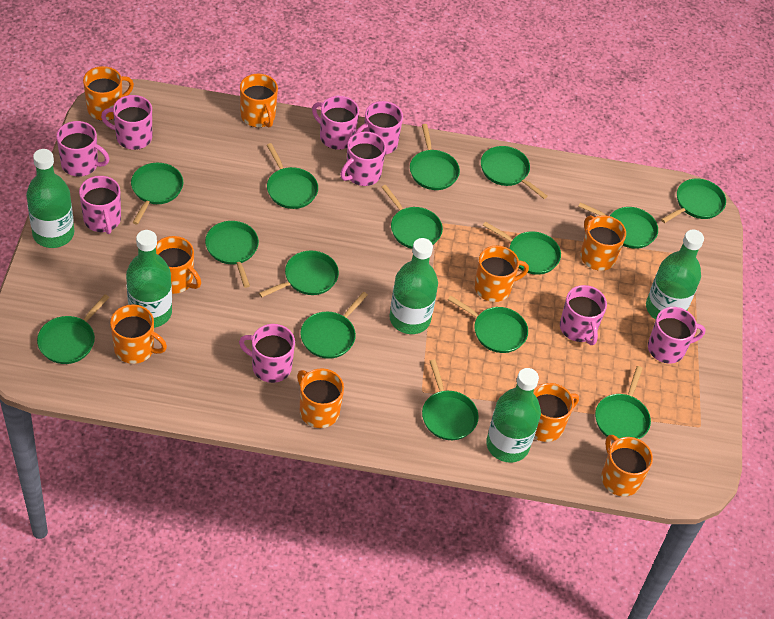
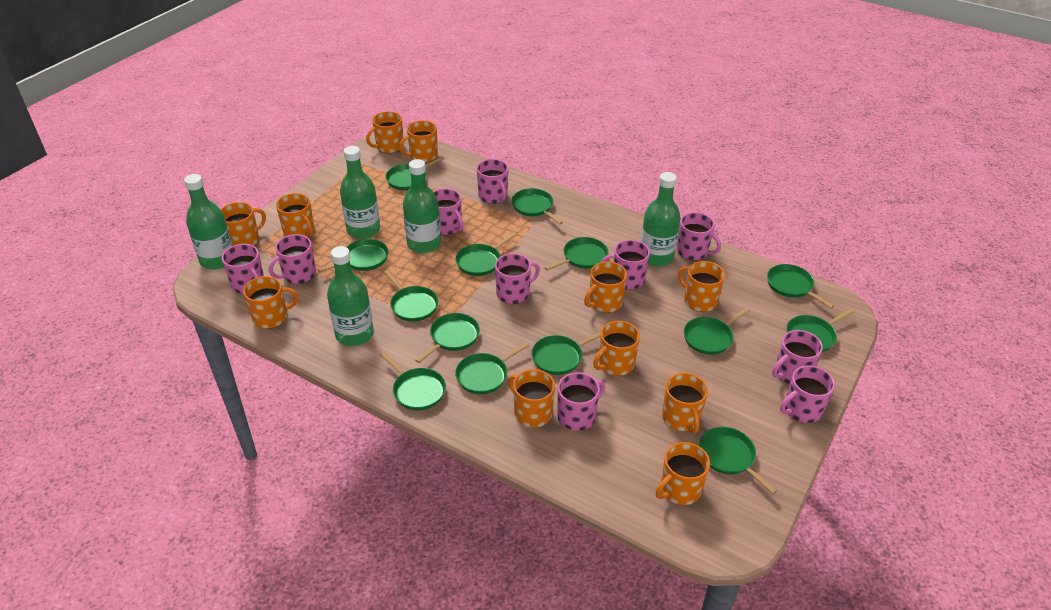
green pan: 15 -> 14
orange mug: 9 -> 11
pink mug: 9 -> 10

